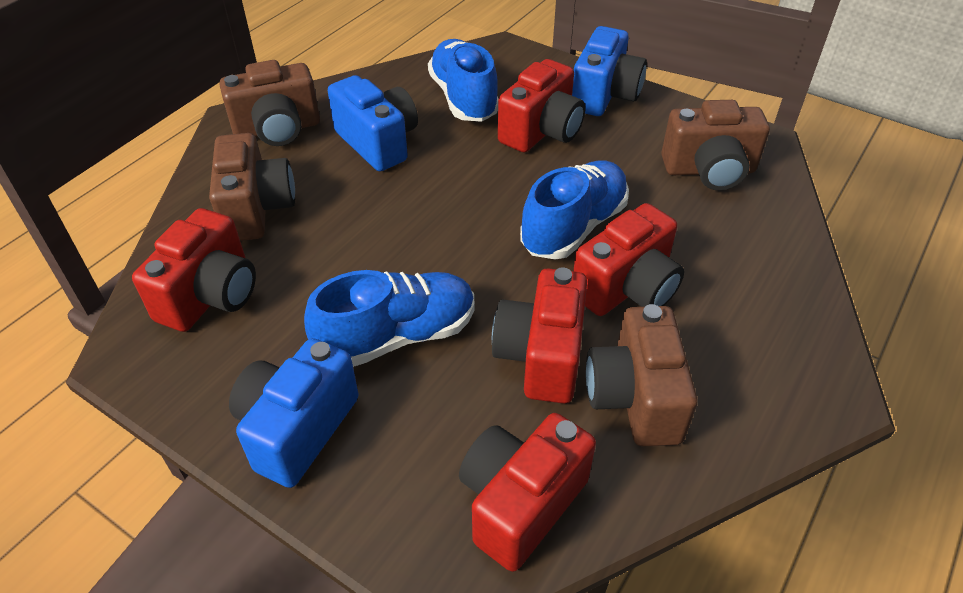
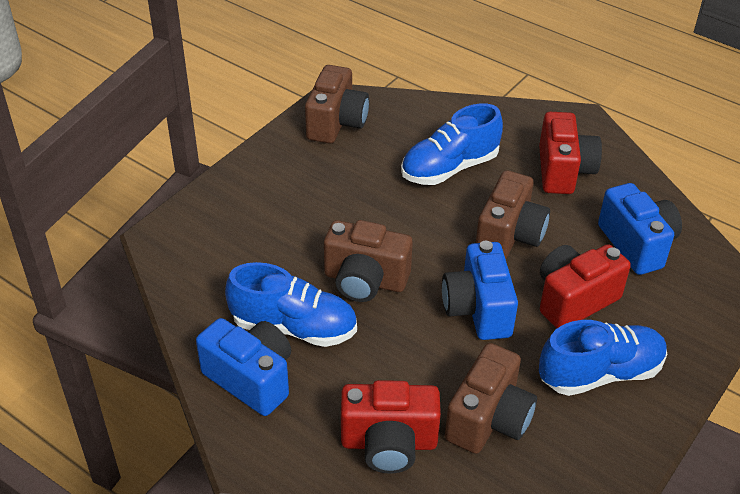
red camera: 5 -> 3

